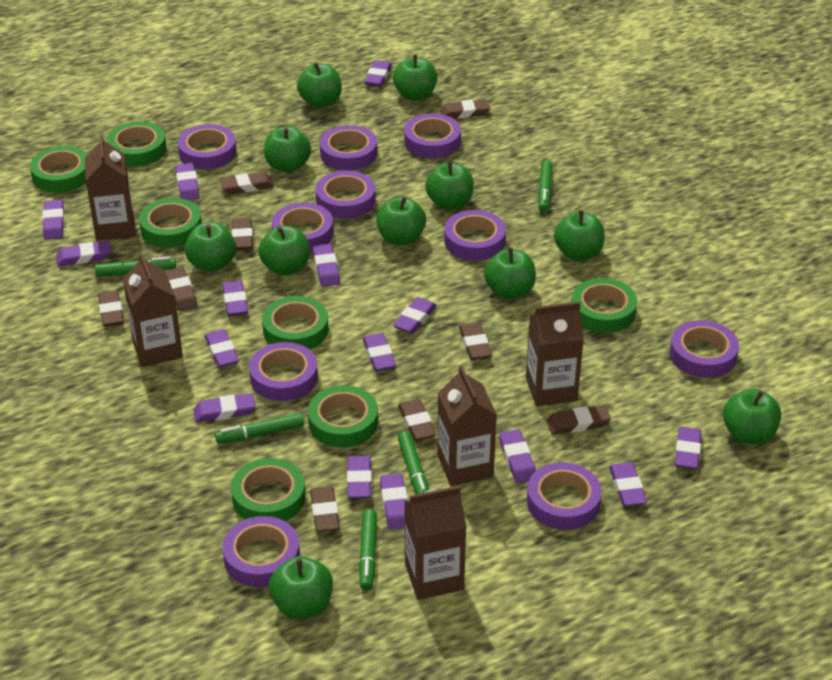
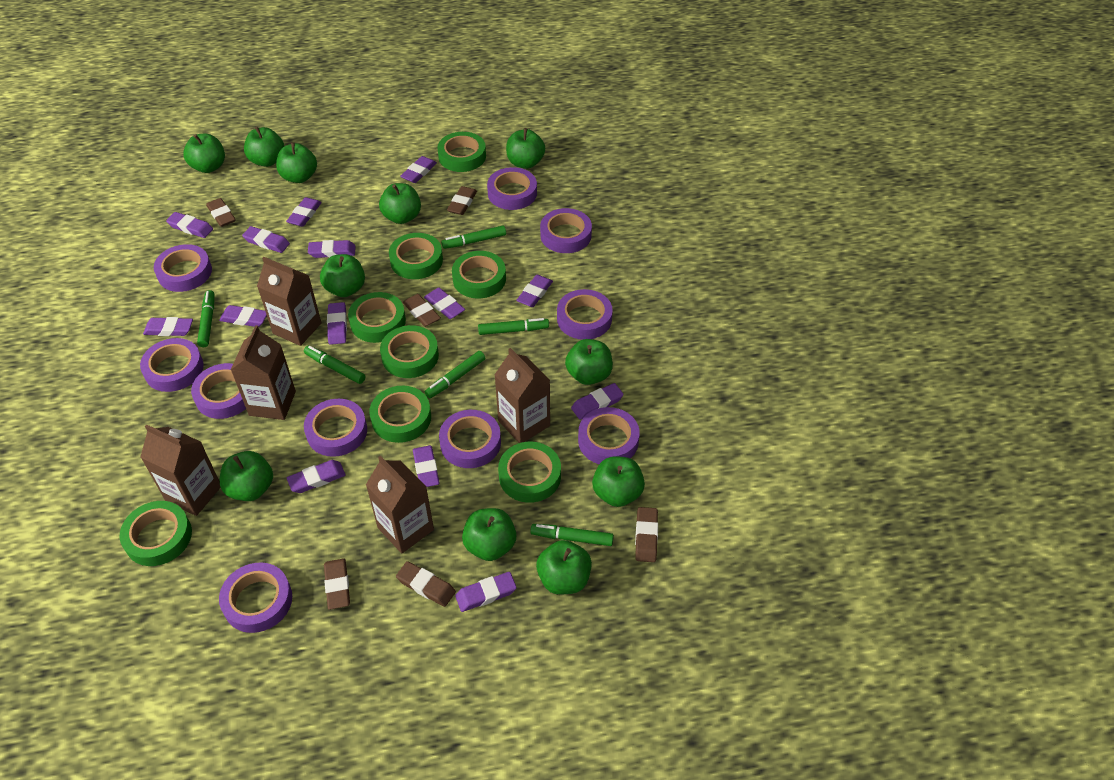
brown eraser: 9 -> 6
green marker: 5 -> 6
green tape: 7 -> 8
purple eraser: 15 -> 14

